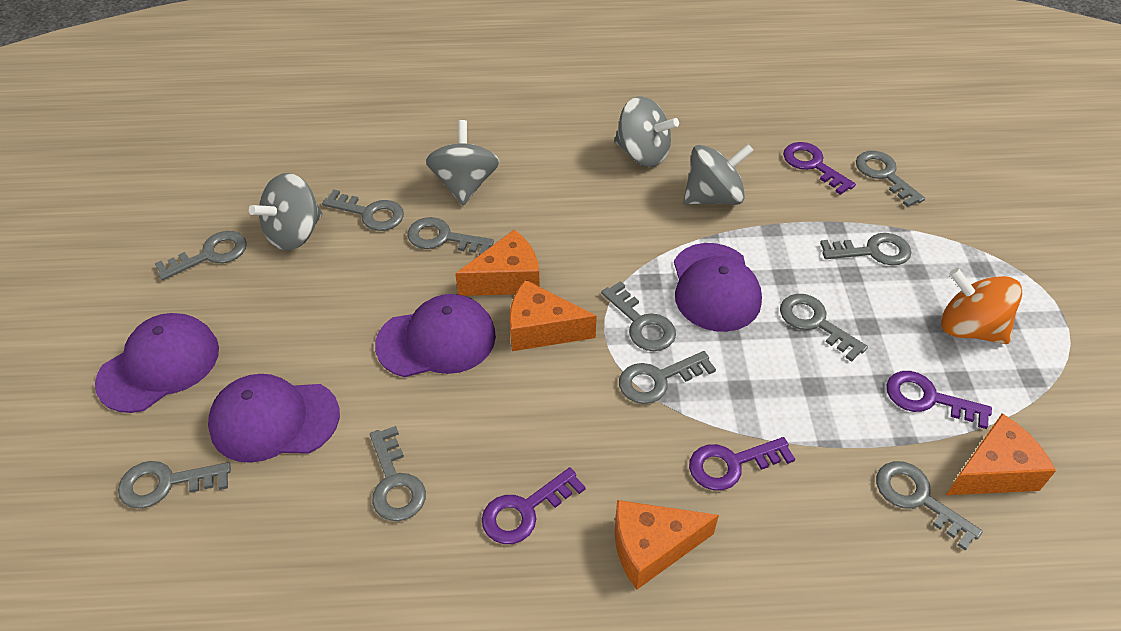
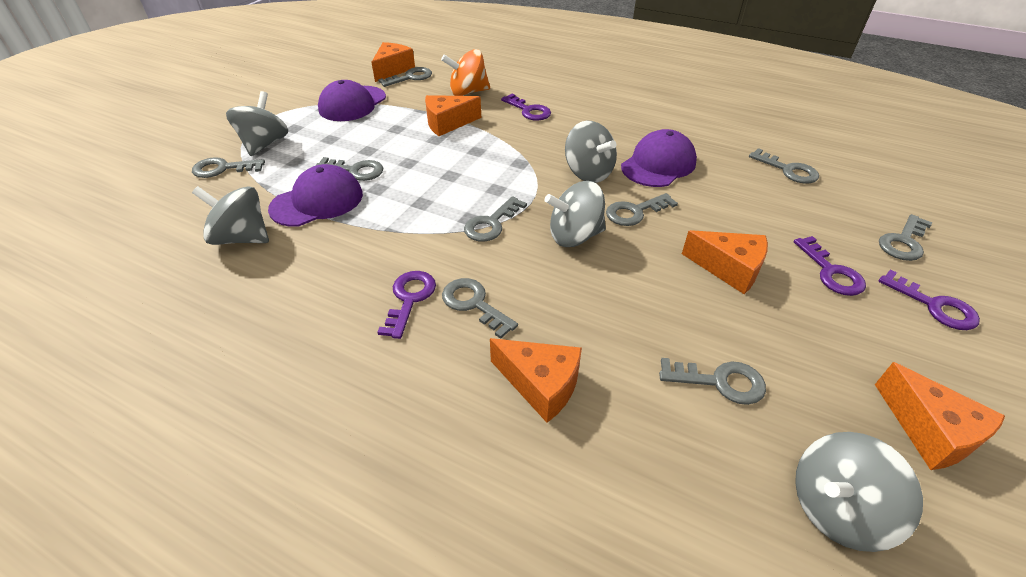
grey key: 11 -> 9
grey spinning top: 4 -> 5
orange cheese: 4 -> 5
purple cap: 4 -> 3

